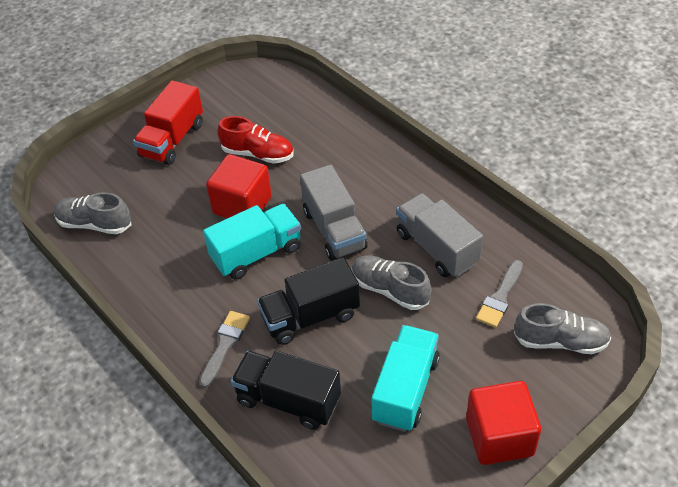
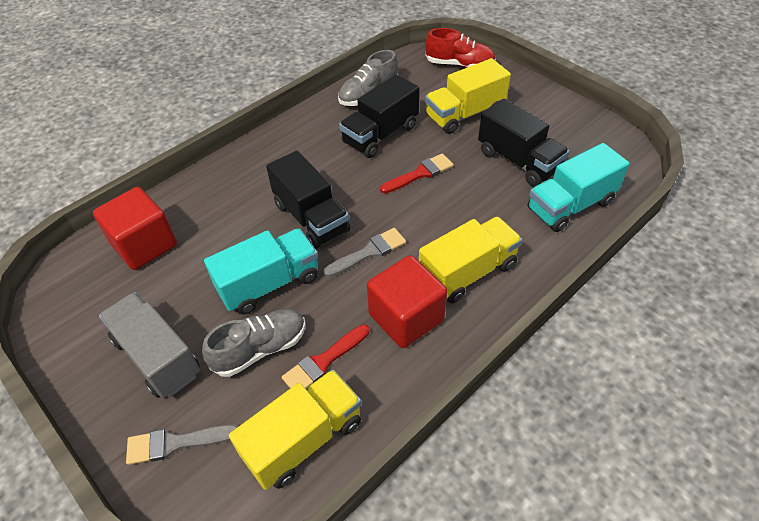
black truck: 2 -> 3
grey shoe: 3 -> 2
grey truck: 2 -> 1
red brush: 0 -> 2
red truck: 1 -> 0
yellow truck: 0 -> 3

